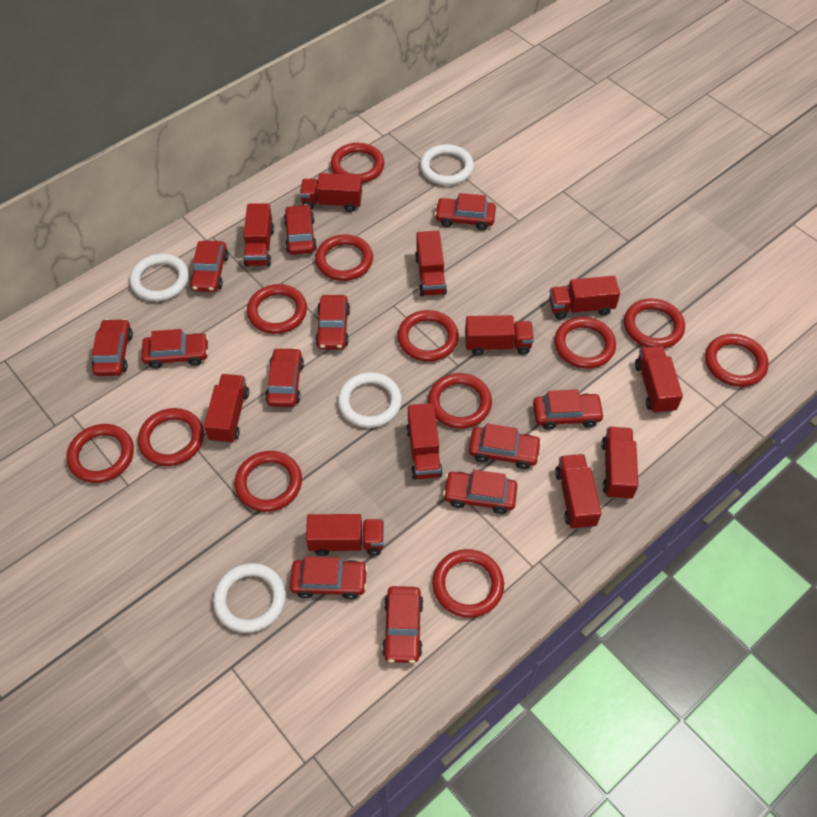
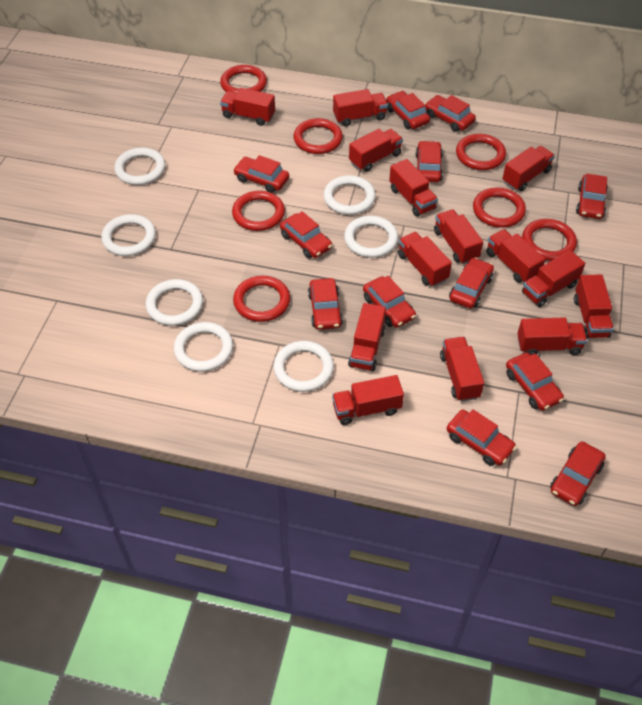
red ring: 12 -> 7
red truck: 11 -> 14
white ring: 4 -> 7

